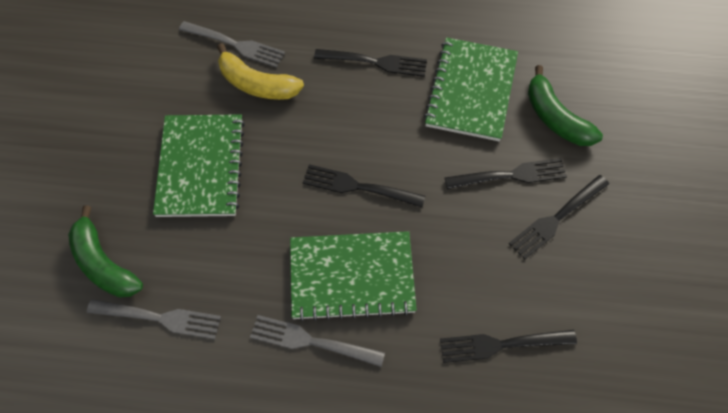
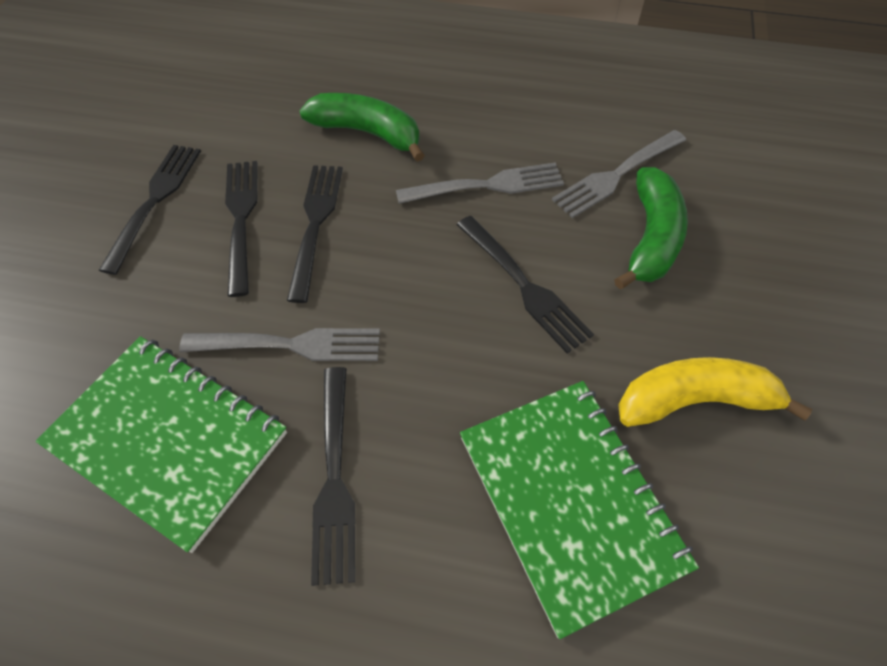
green notebook: 3 -> 2

